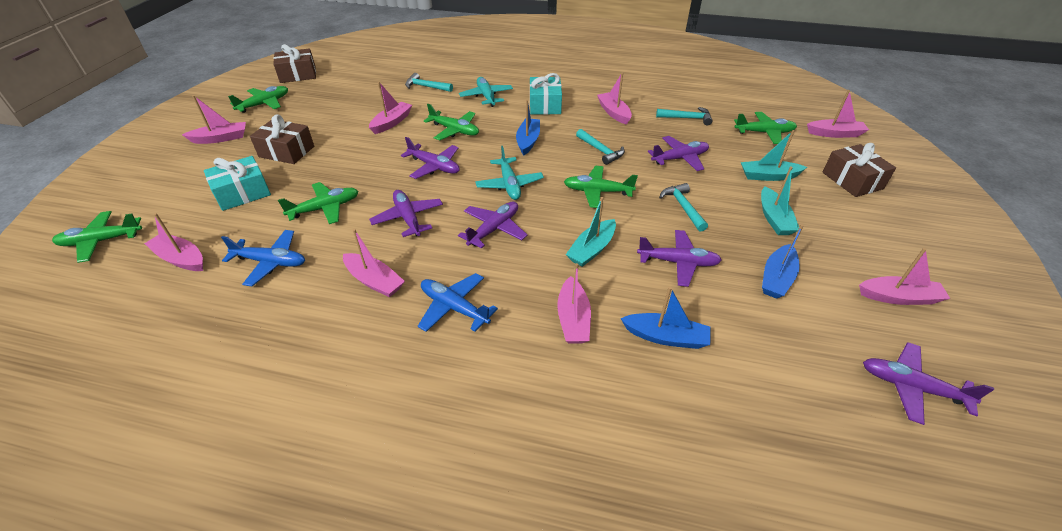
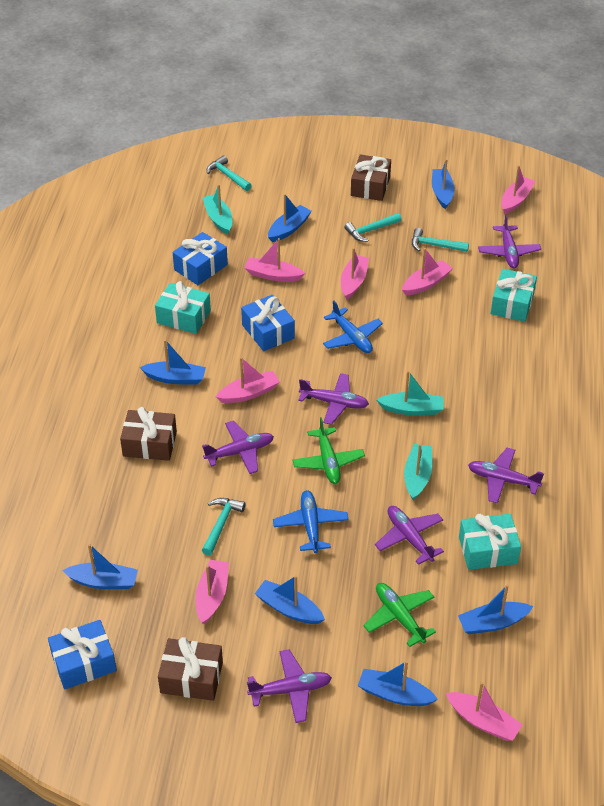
blue boat: 3 -> 7
blue gift: 0 -> 3
green plane: 6 -> 2
pink boat: 8 -> 7
turquoise gift: 2 -> 3
turquoise plane: 2 -> 0

